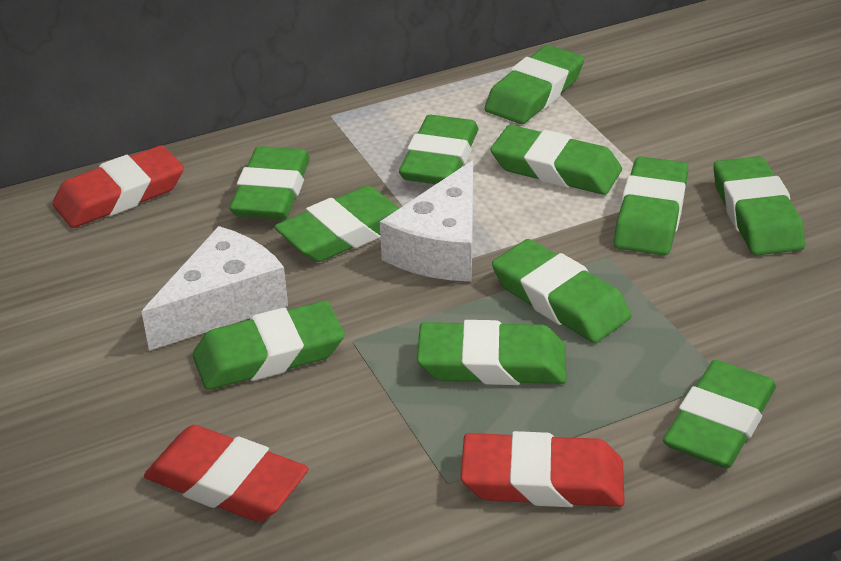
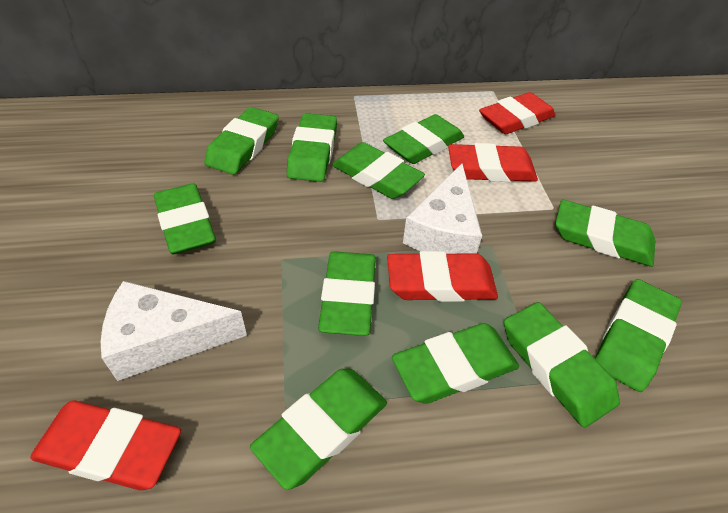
red eraser: 3 -> 4

